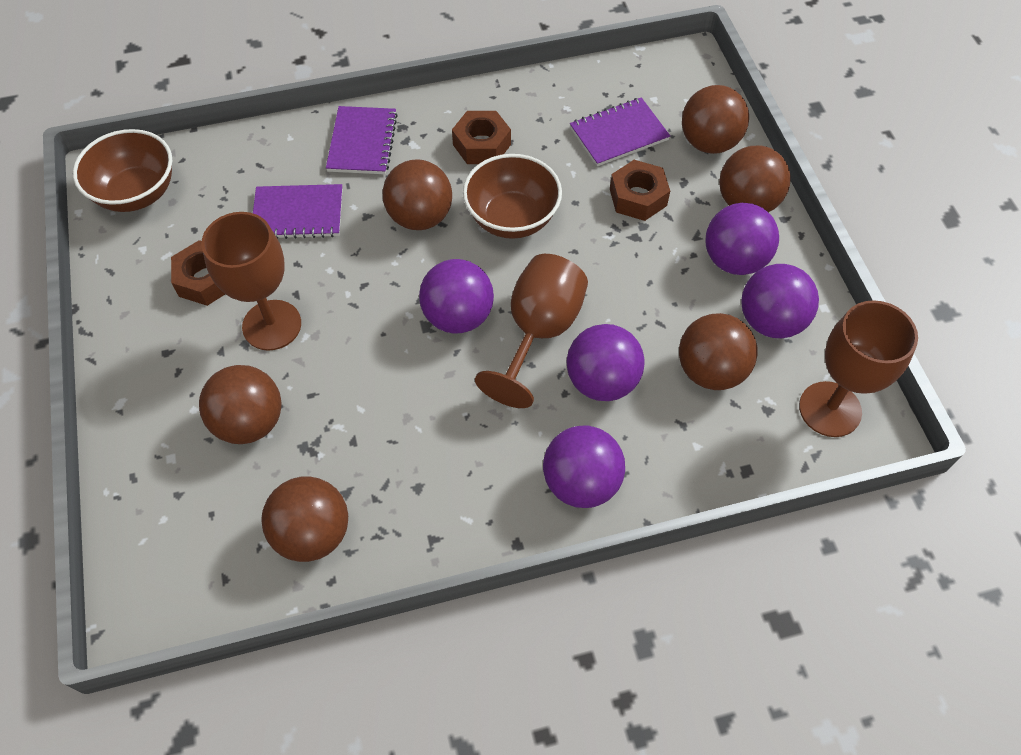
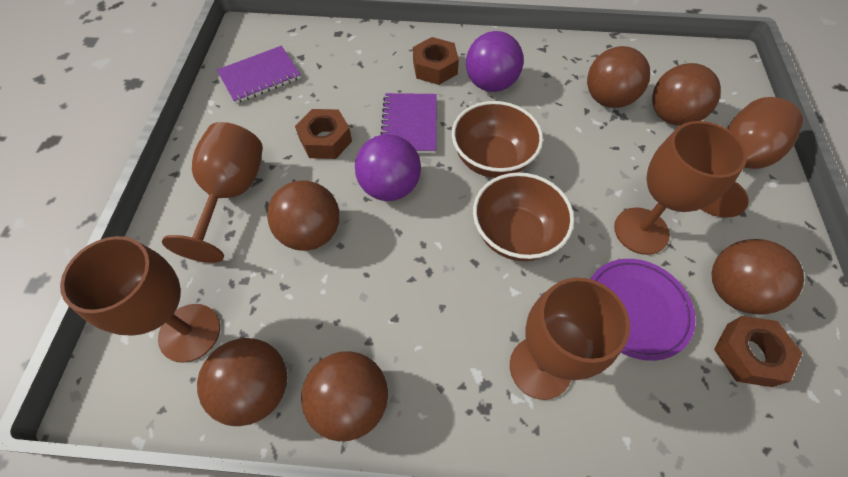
brown goblet: 3 -> 5
purple ball: 5 -> 2
purple notebook: 3 -> 2
purple plate: 0 -> 1

